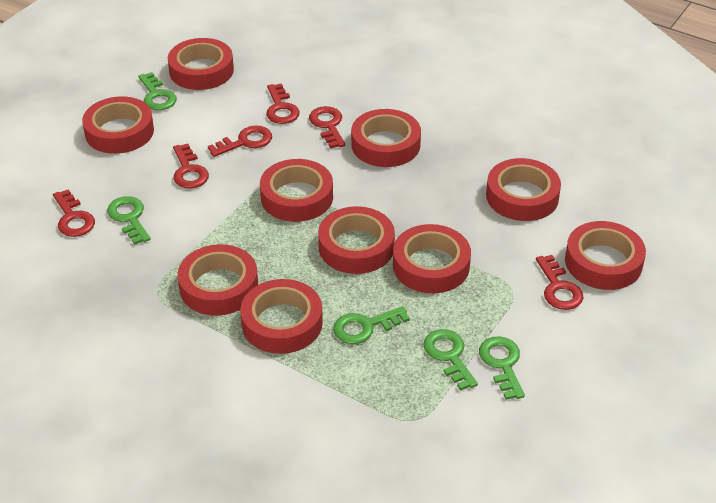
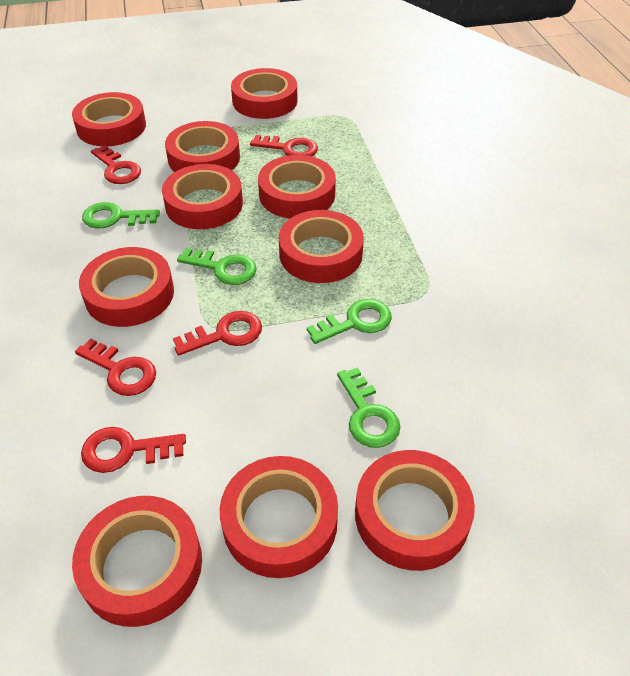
green key: 5 -> 4
red key: 6 -> 5

